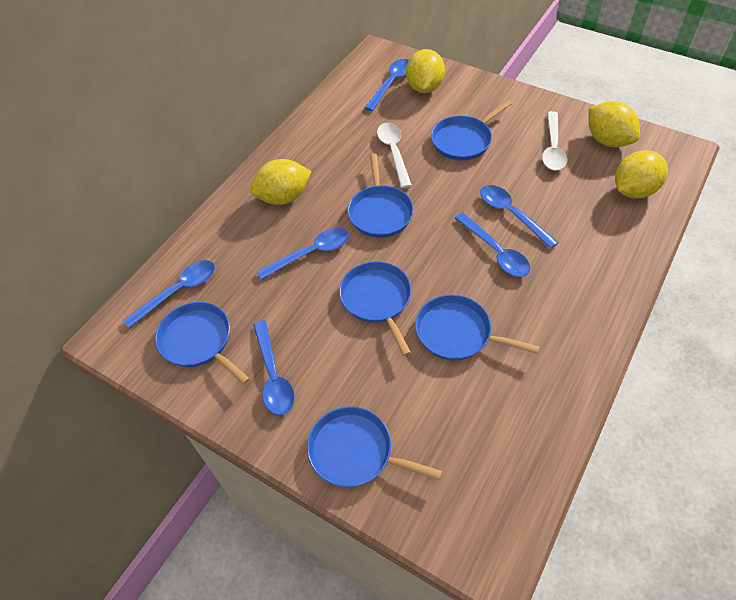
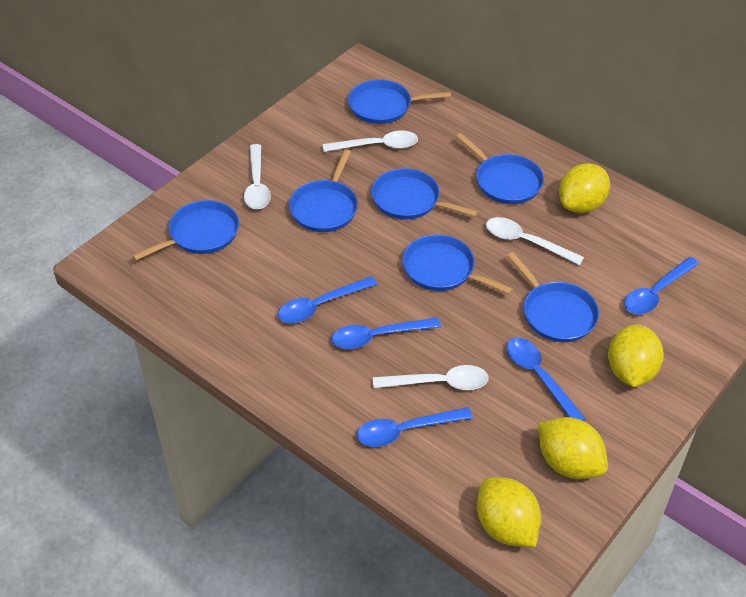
blue pan: 6 -> 7
blue spoon: 6 -> 5
white spoon: 2 -> 4

